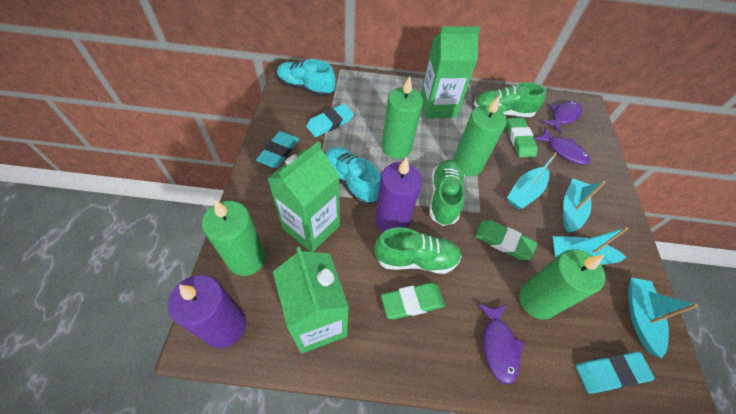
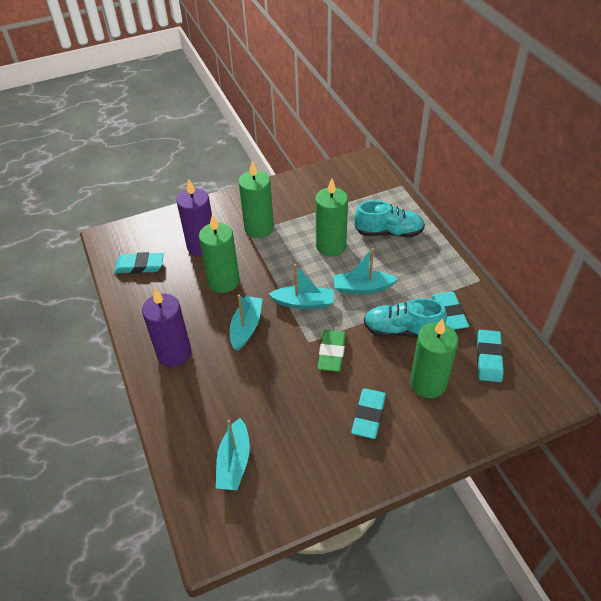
green carton: 3 -> 0
green eraser: 3 -> 1
green shoe: 3 -> 0
purple fish: 3 -> 0
turquoise eraser: 3 -> 4

